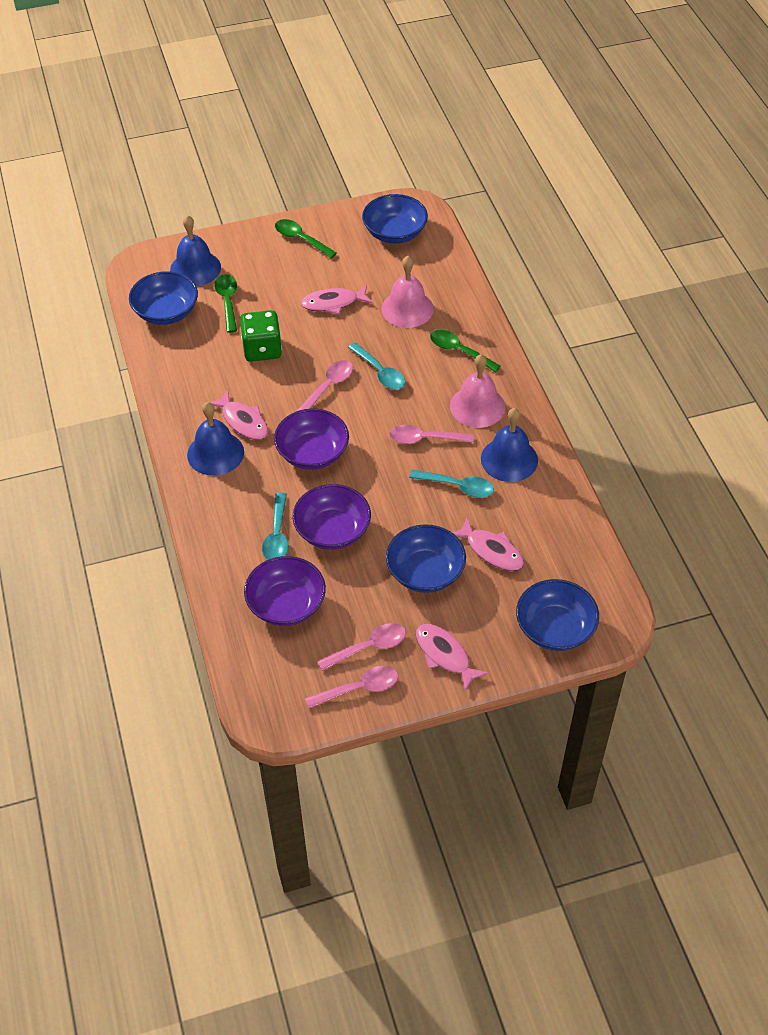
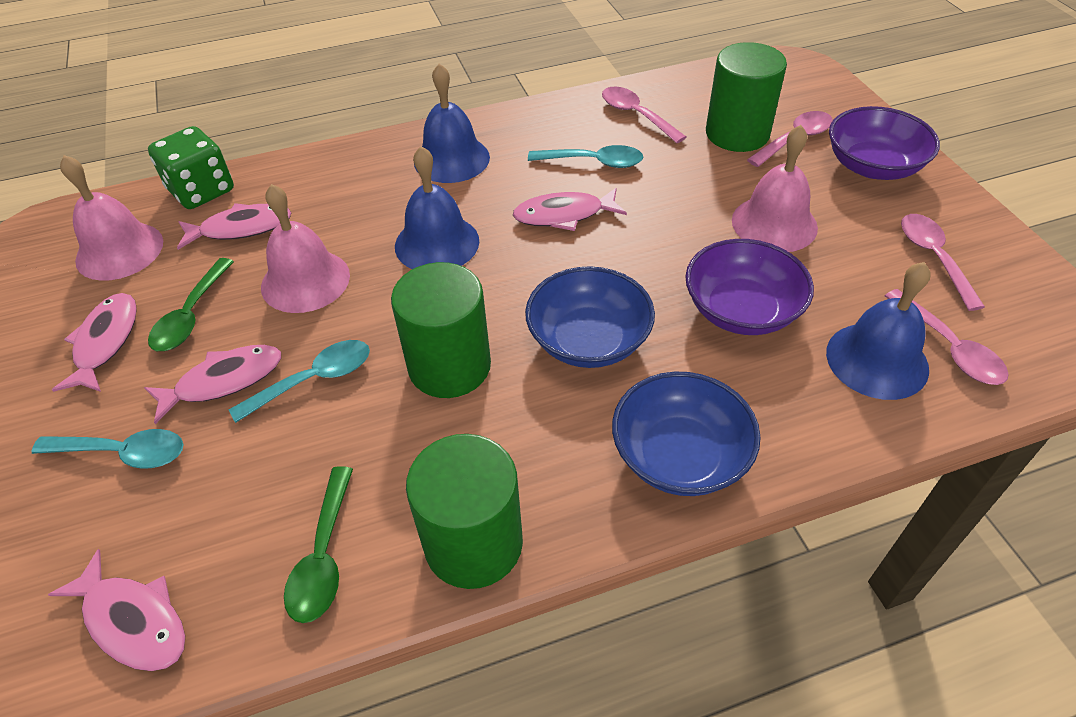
blue bowl: 4 -> 2
green cylinder: 0 -> 3
green spoon: 3 -> 2
pink bell: 2 -> 3
pink fish: 4 -> 5
purple bowl: 3 -> 2

